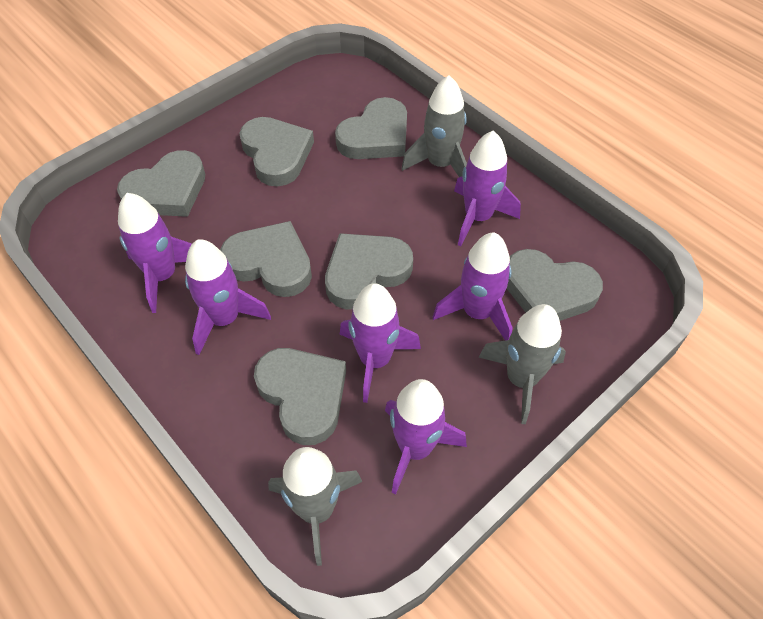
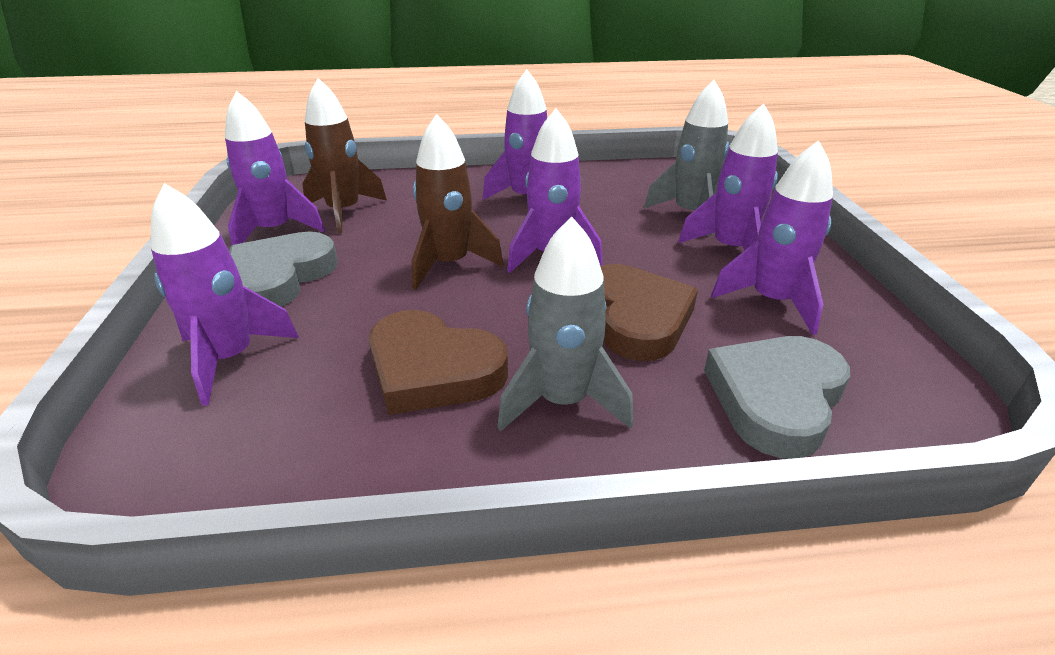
brown heart: 0 -> 2
brown rocket: 0 -> 2
grey heart: 7 -> 2
grey rocket: 3 -> 2

